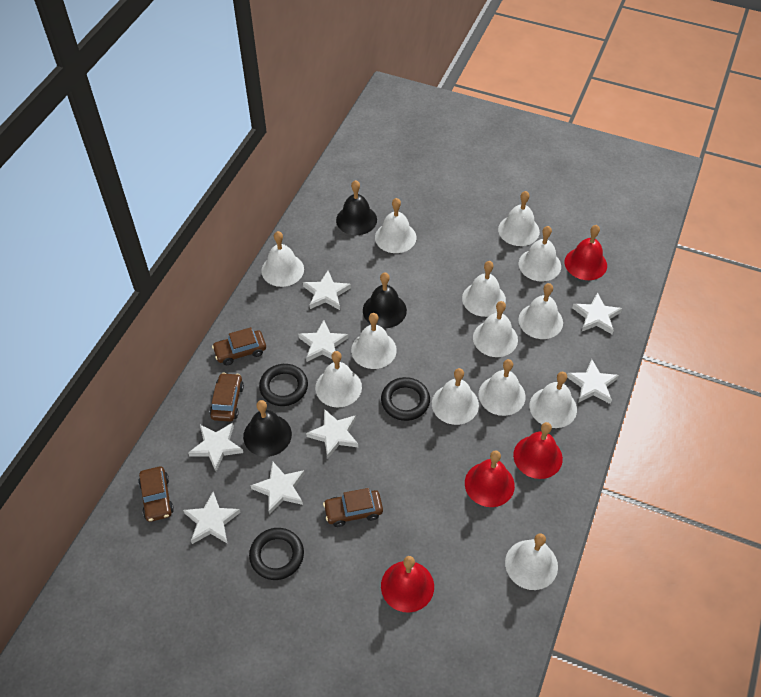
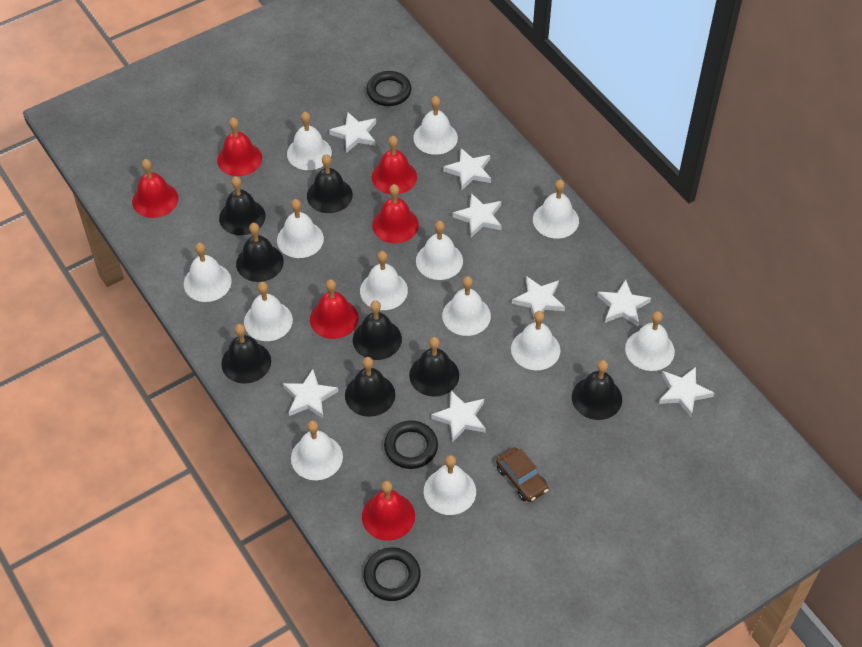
black bell: 3 -> 8
brown car: 4 -> 1
red bell: 4 -> 6

